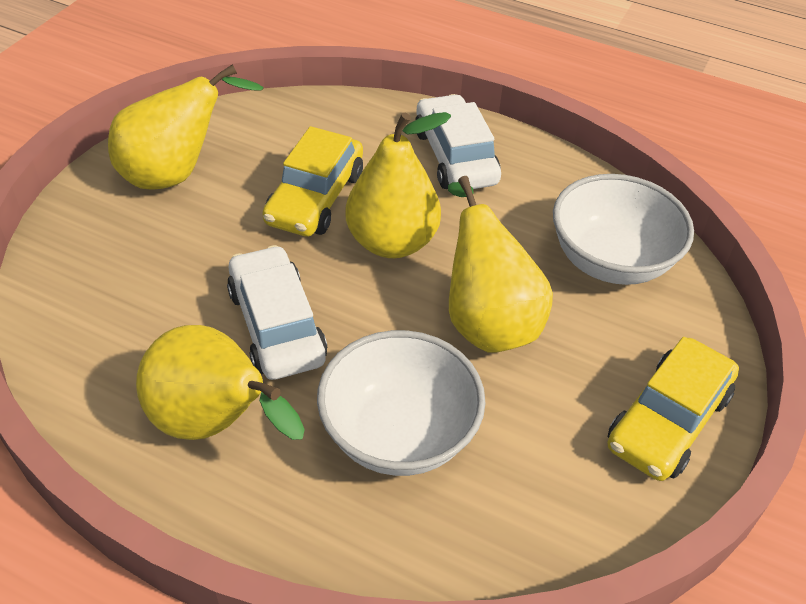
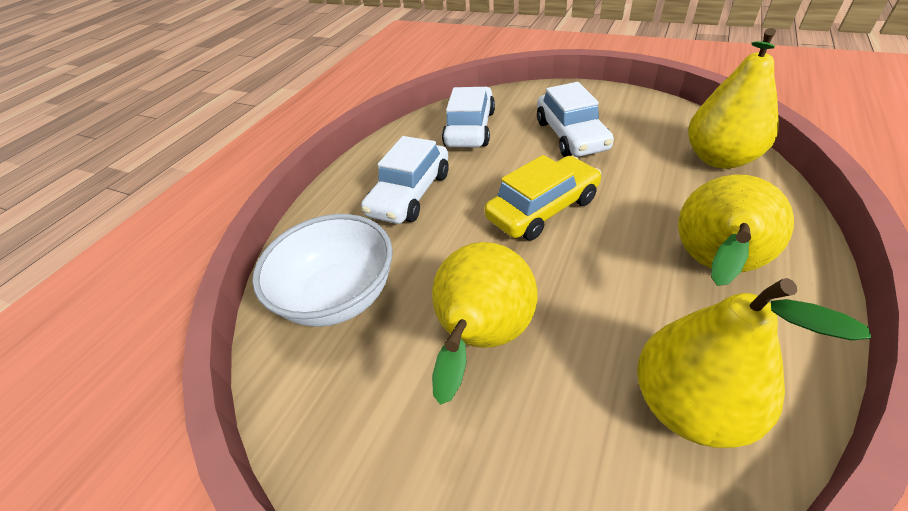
white bowl: 2 -> 1
white car: 2 -> 3
yellow car: 2 -> 1

